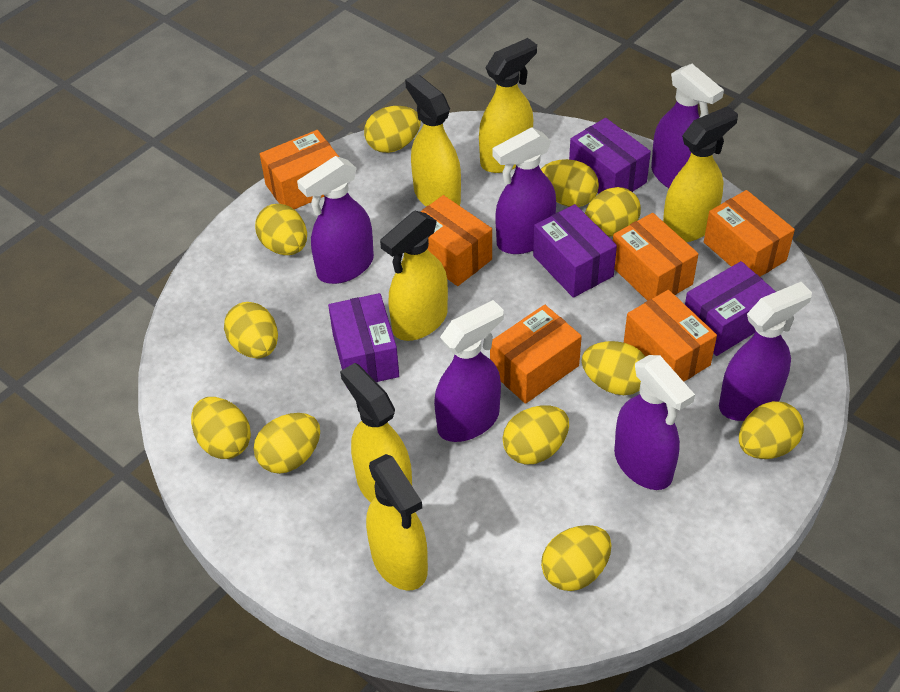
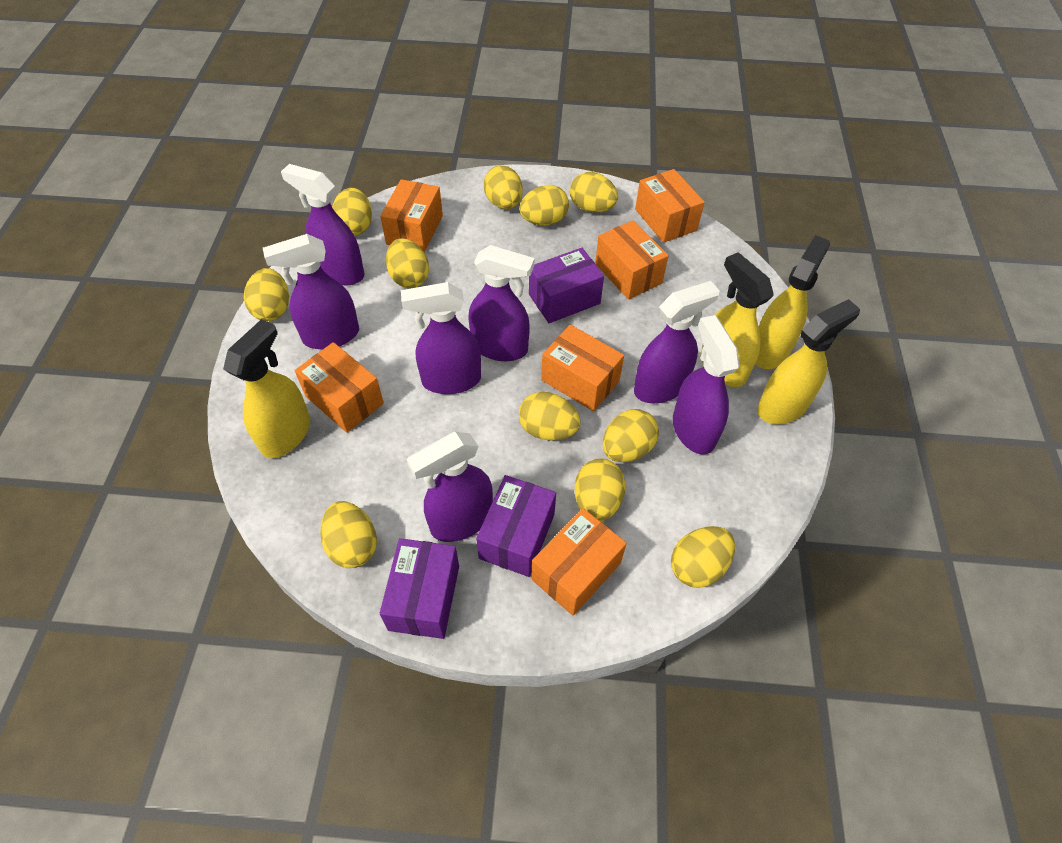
purple box: 4 -> 3
purple spray bottle: 6 -> 7
yellow spray bottle: 6 -> 4

